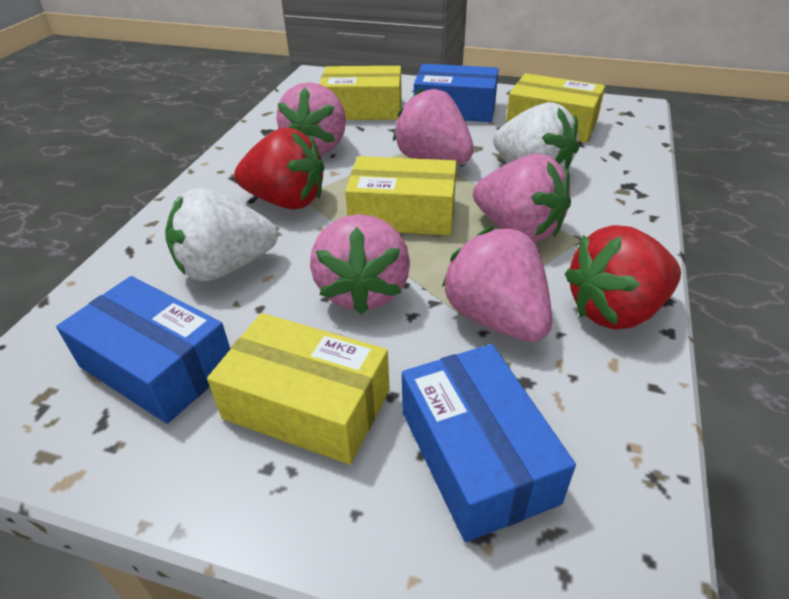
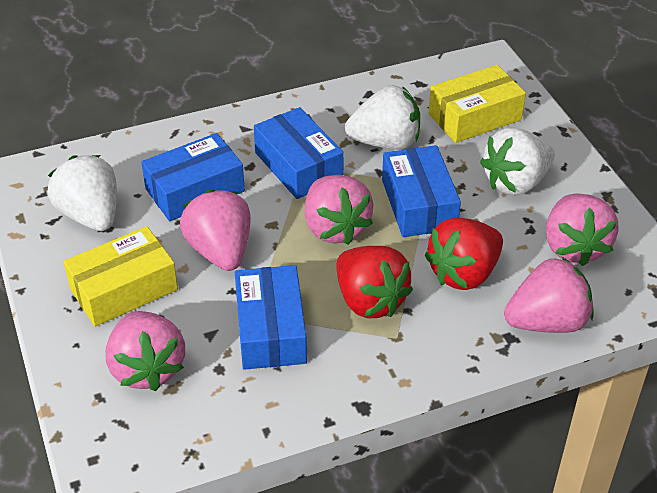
blue box: 3 -> 4
white strawberry: 2 -> 3
yellow box: 4 -> 2

